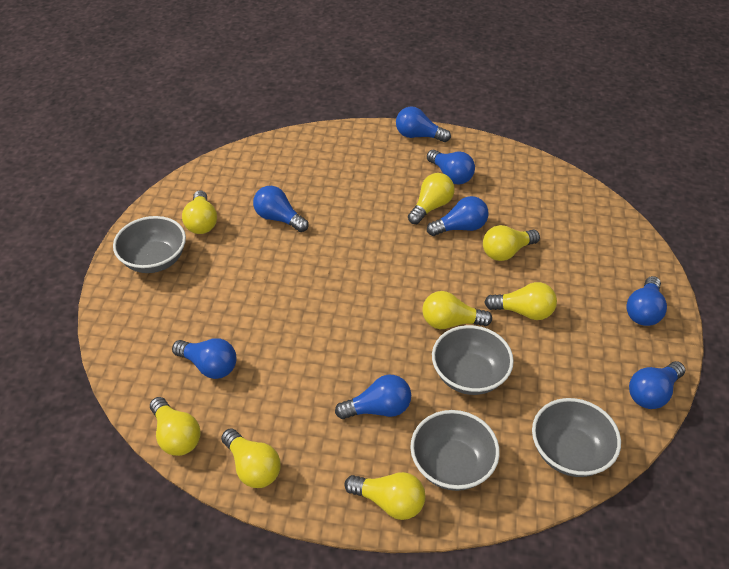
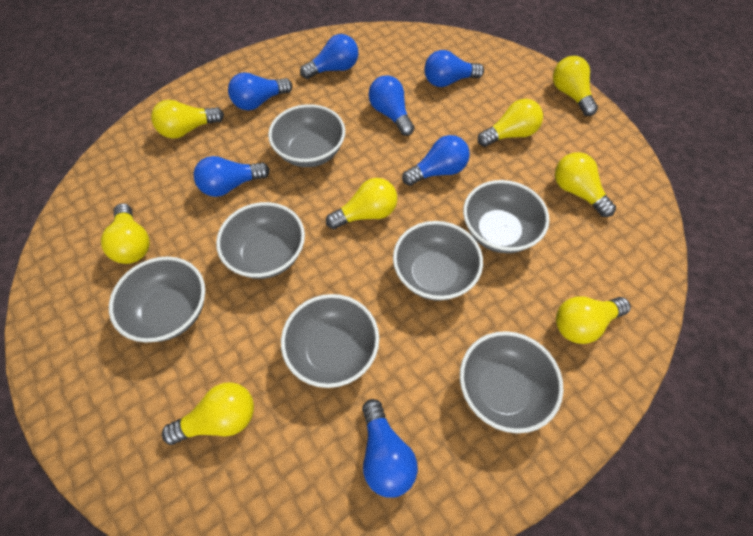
blue light bulb: 8 -> 7
grey bowl: 4 -> 7

